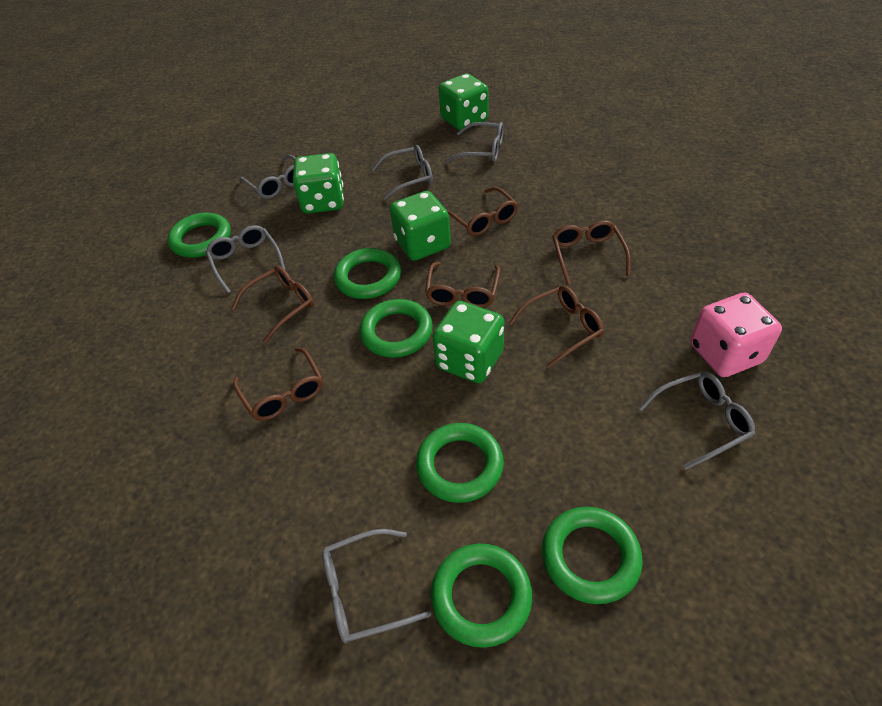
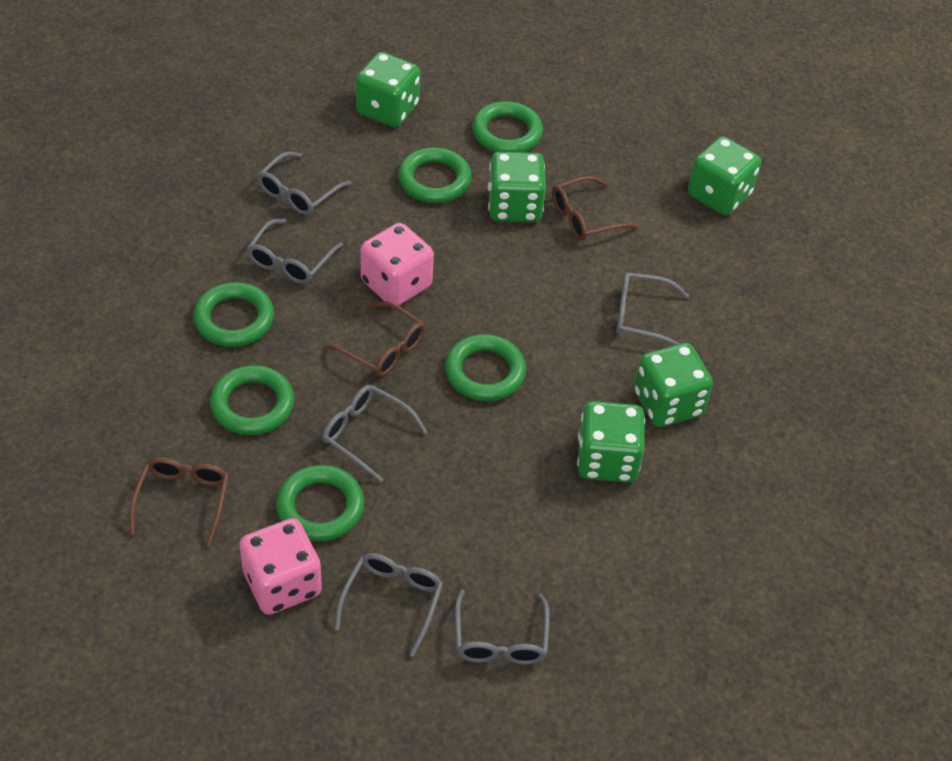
brown glasses: 6 -> 3
green dice: 4 -> 5
pink dice: 1 -> 2

